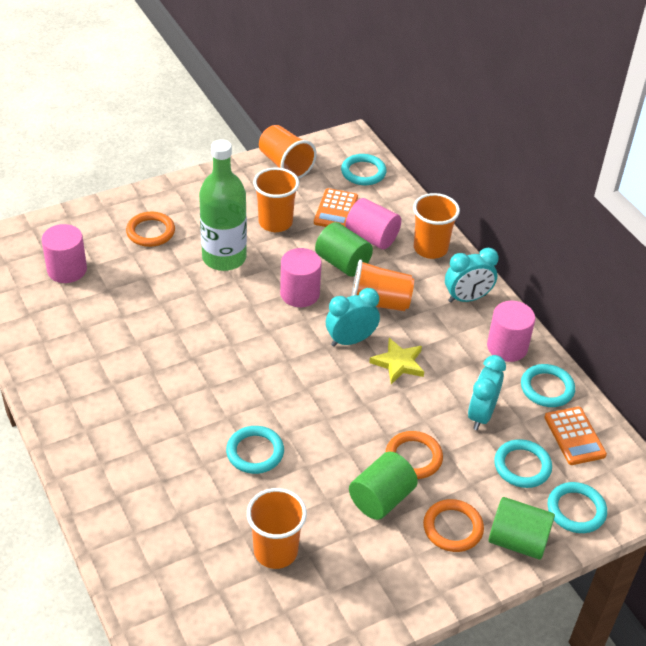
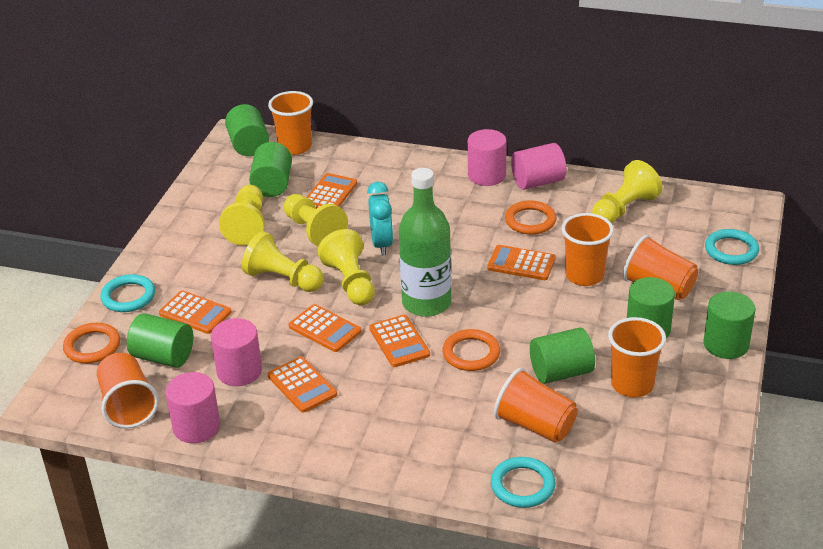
green cylinder: 3 -> 6
orange calculator: 2 -> 6
orange cup: 5 -> 6
turquoise clock: 3 -> 1
turquoise ring: 5 -> 3
yellow pawn: 0 -> 5
yellow star: 1 -> 0

